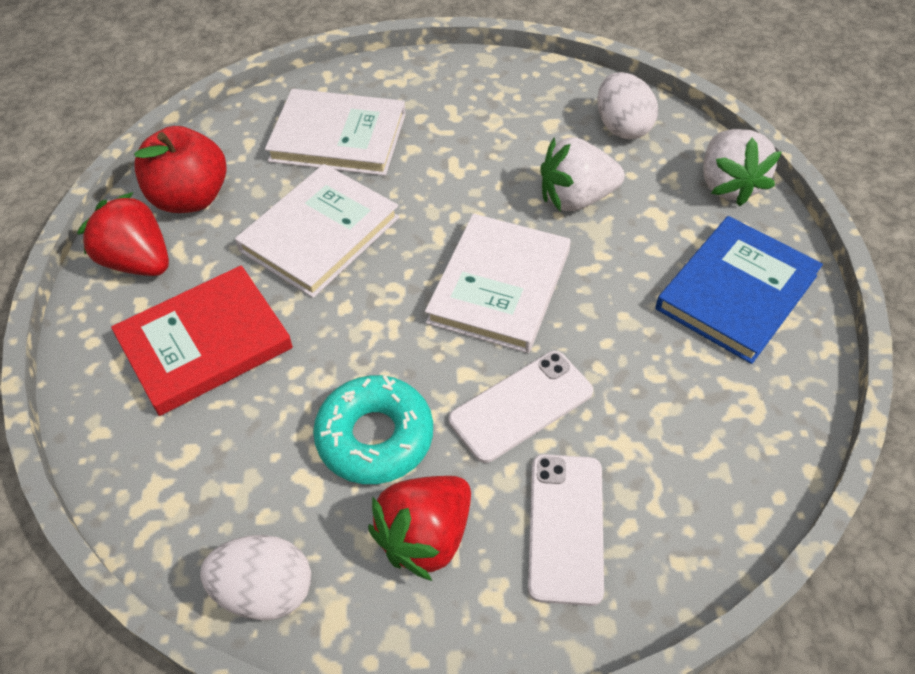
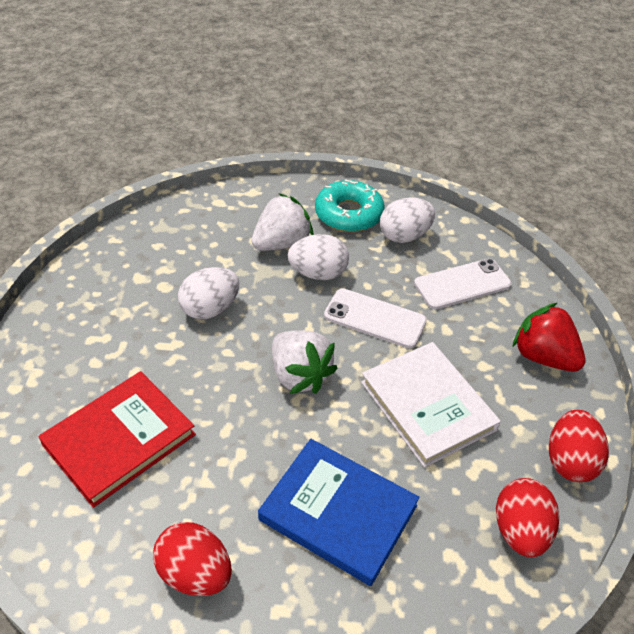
red apple: 1 -> 0
red egg: 0 -> 3
red strawberry: 2 -> 1
white book: 3 -> 1
white egg: 2 -> 3

